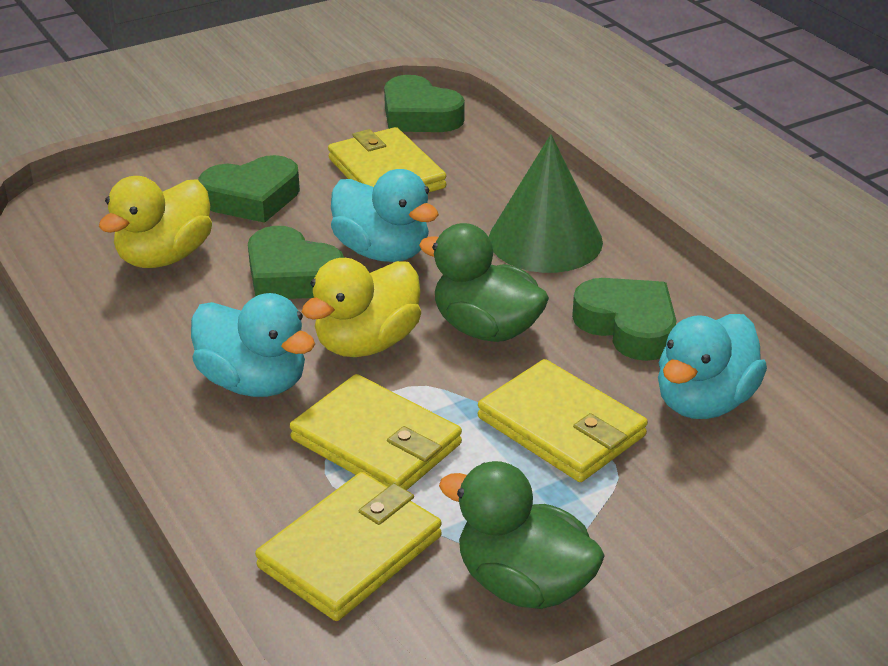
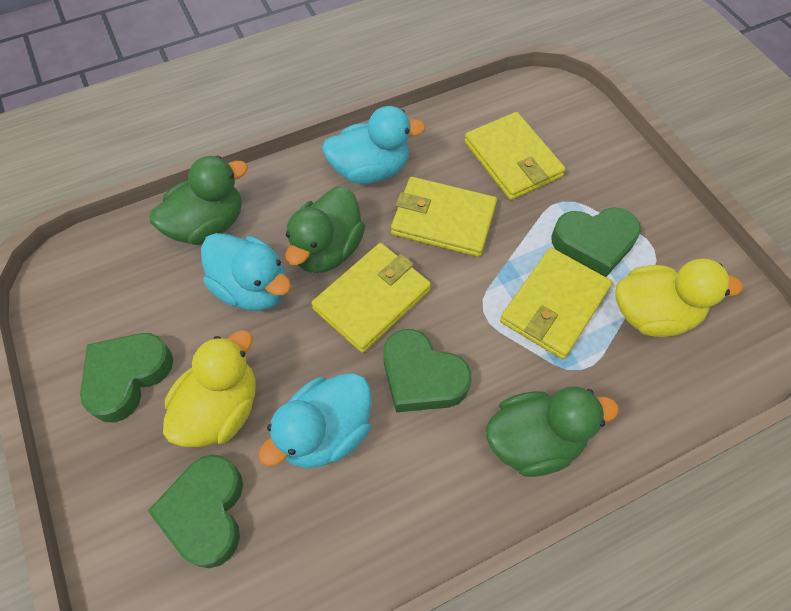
green cone: 1 -> 0
green duck: 2 -> 3

